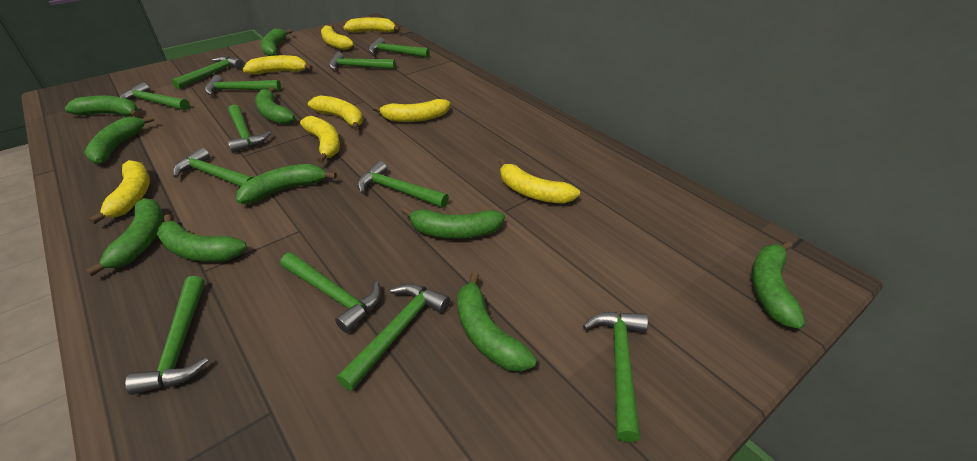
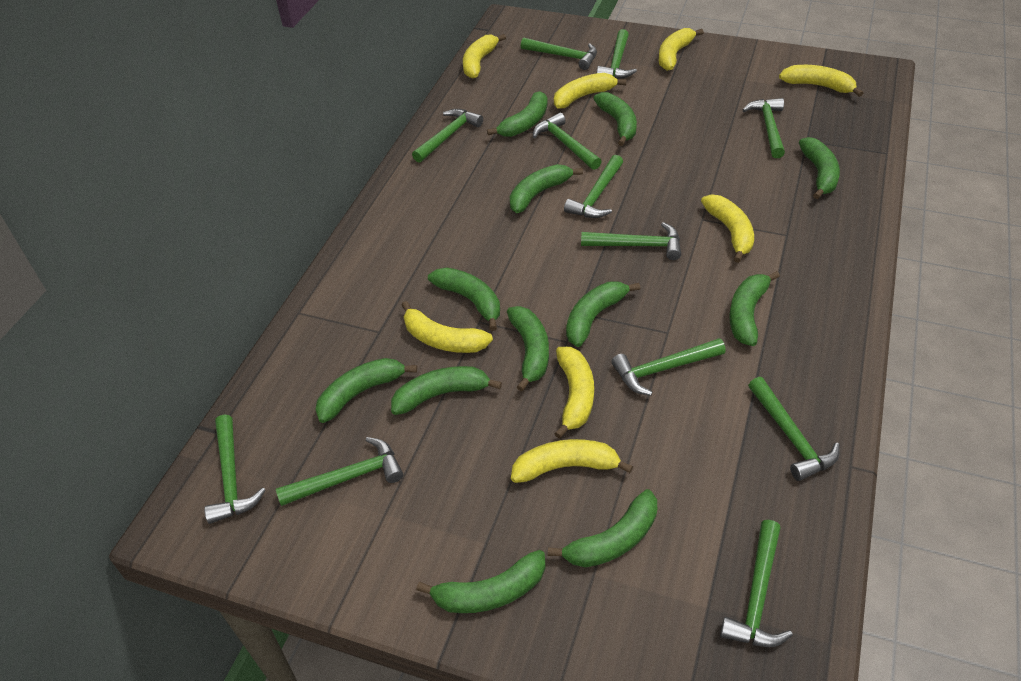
green banana: 10 -> 12

